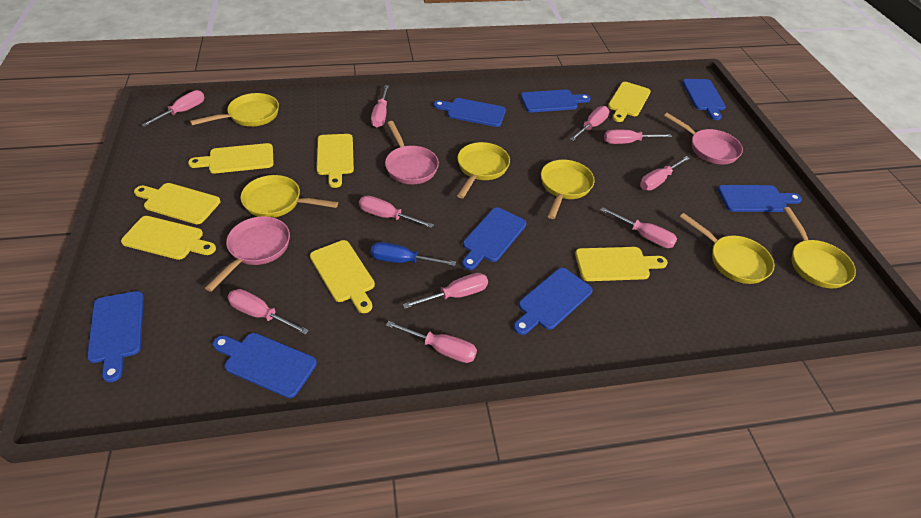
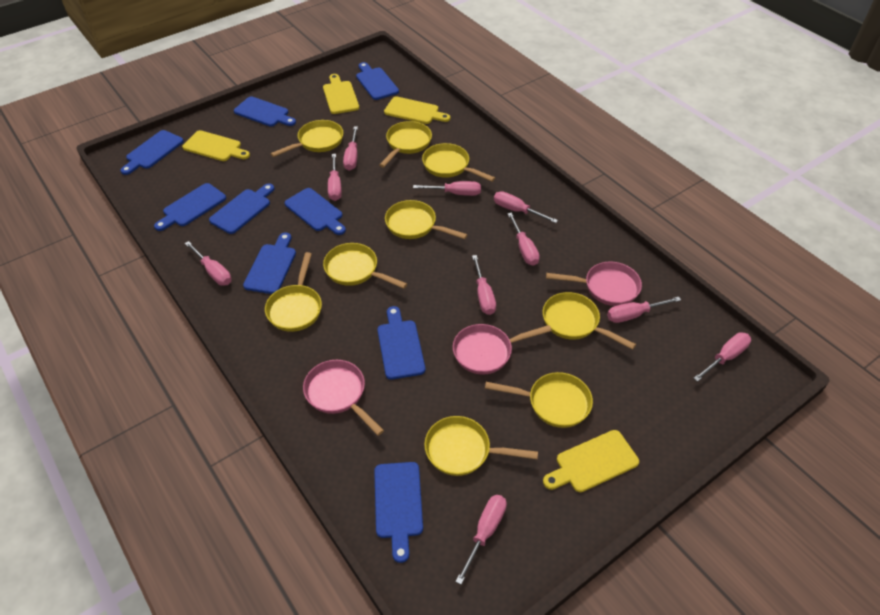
blue cutting board: 8 -> 9
blue screwdriver: 1 -> 0
yellow cutting board: 7 -> 4
yellow pan: 6 -> 9

